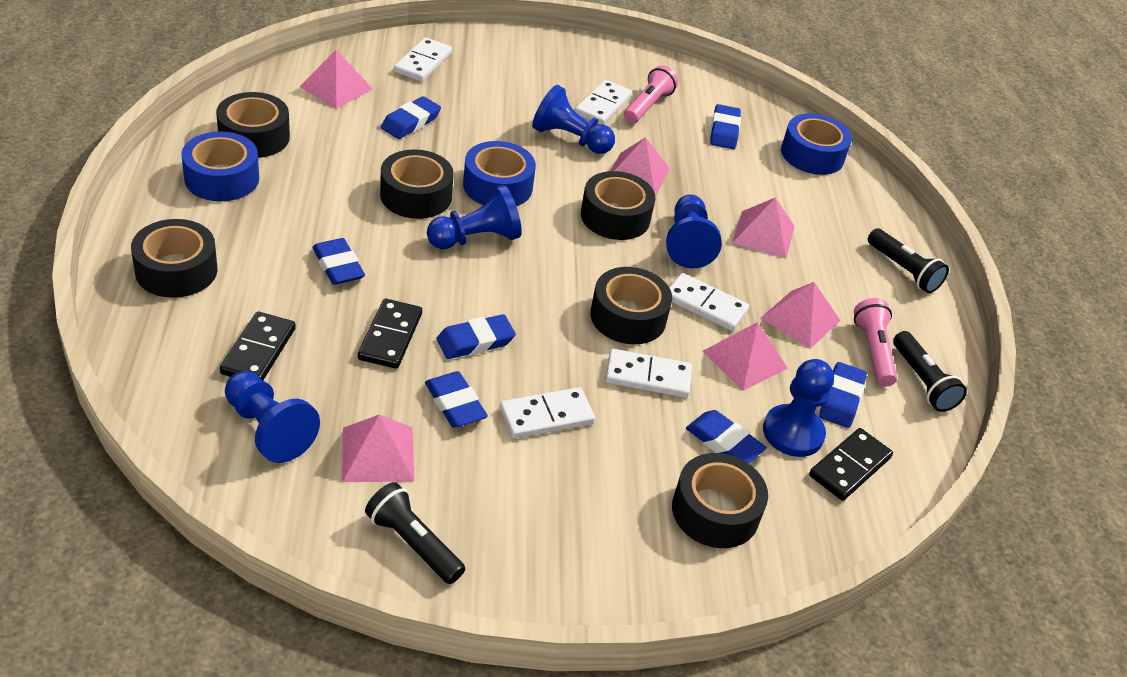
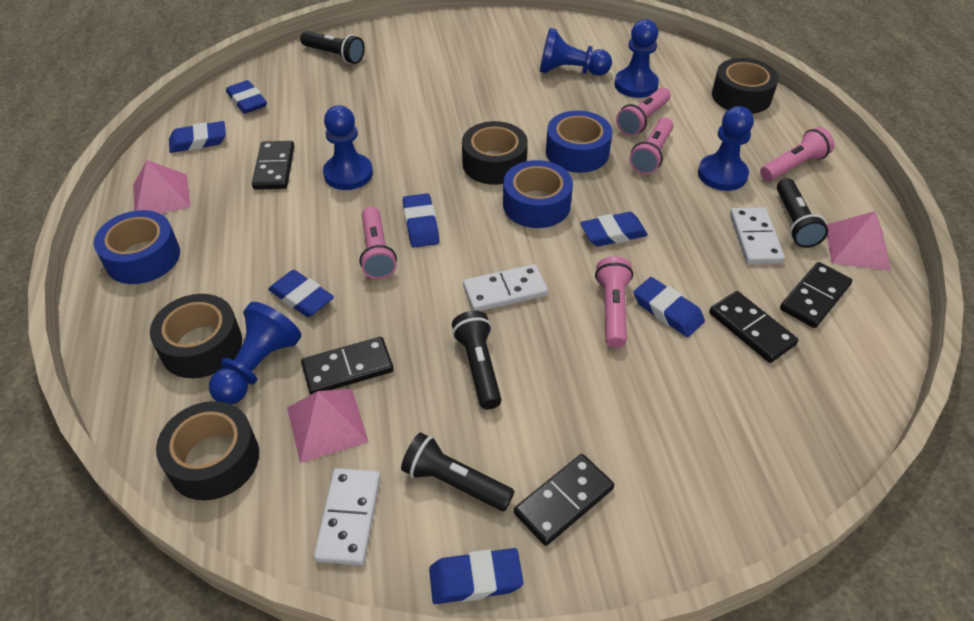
black domino: 3 -> 5
black flashlight: 3 -> 4
black tape: 6 -> 4
pink flashlight: 2 -> 5
pink pyramid: 6 -> 3
white domino: 5 -> 3

